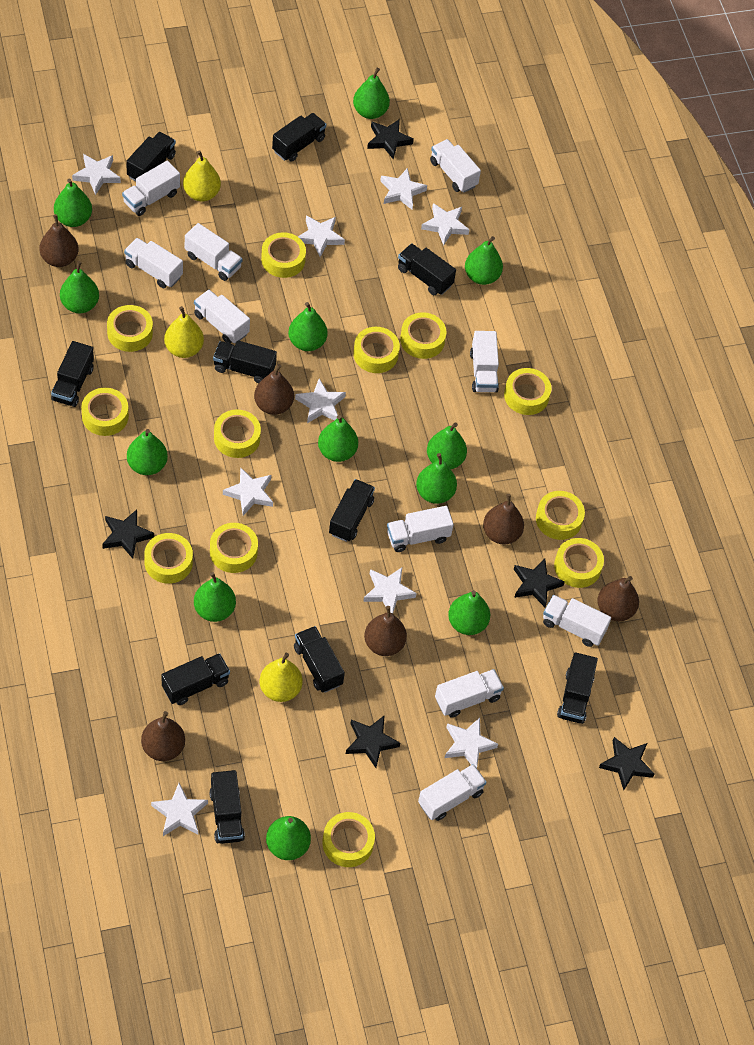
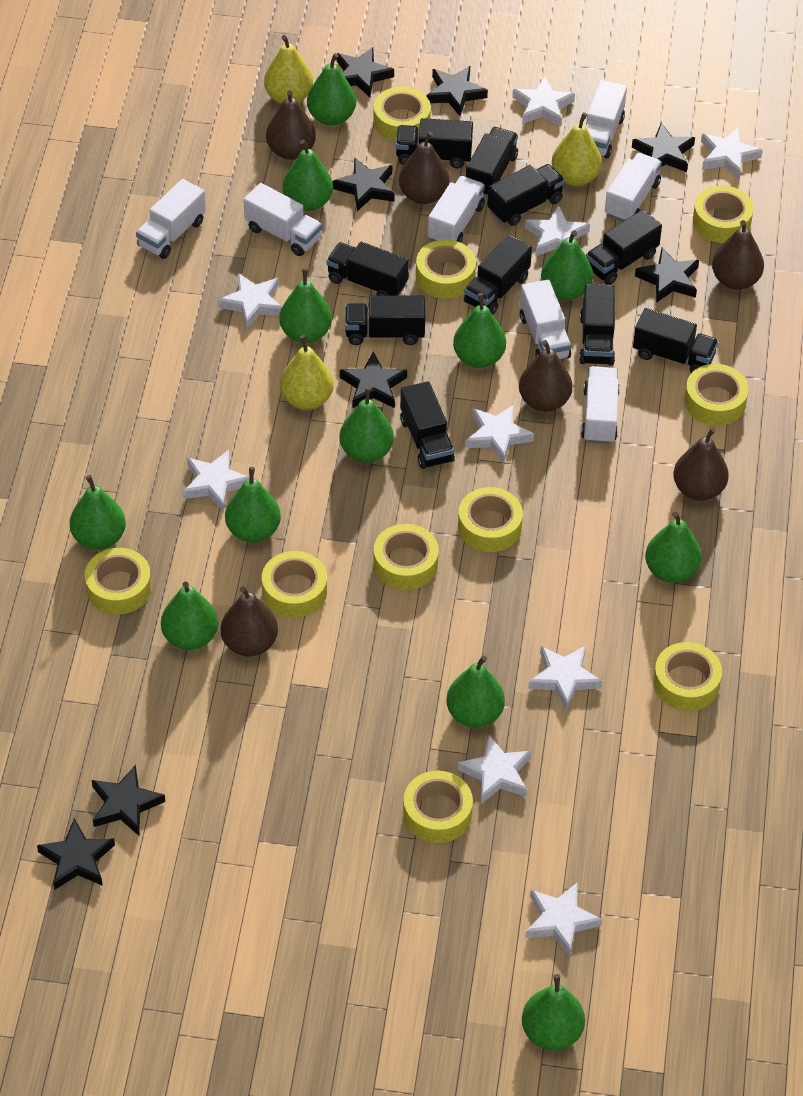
black star: 5 -> 8
white truck: 10 -> 7
yellow tape: 12 -> 10

